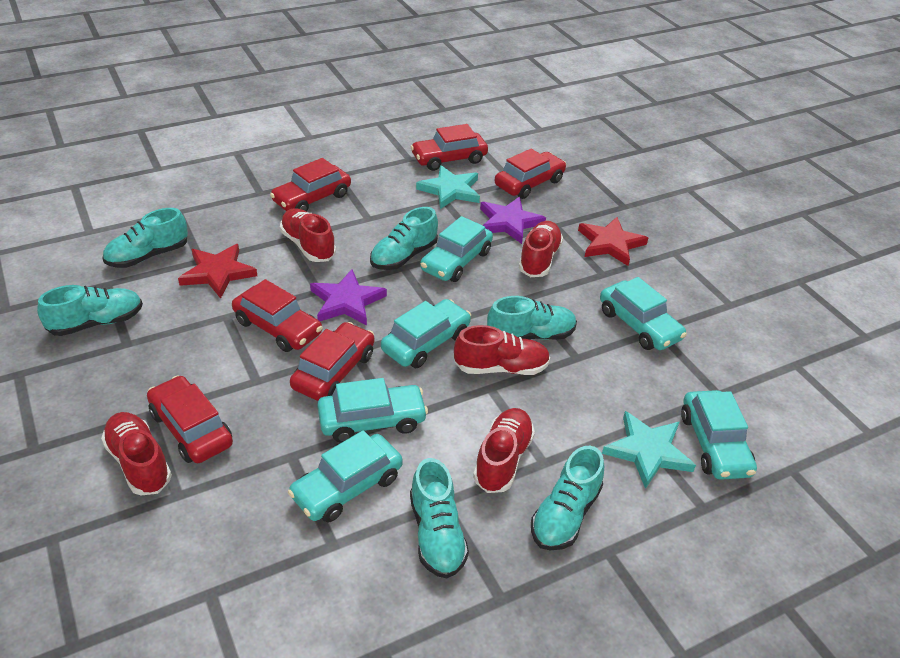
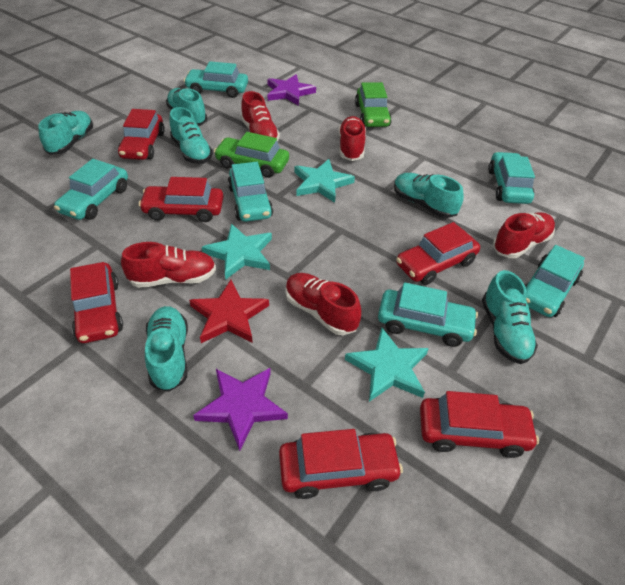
green car: 0 -> 2
red star: 2 -> 1
turquoise star: 2 -> 3

